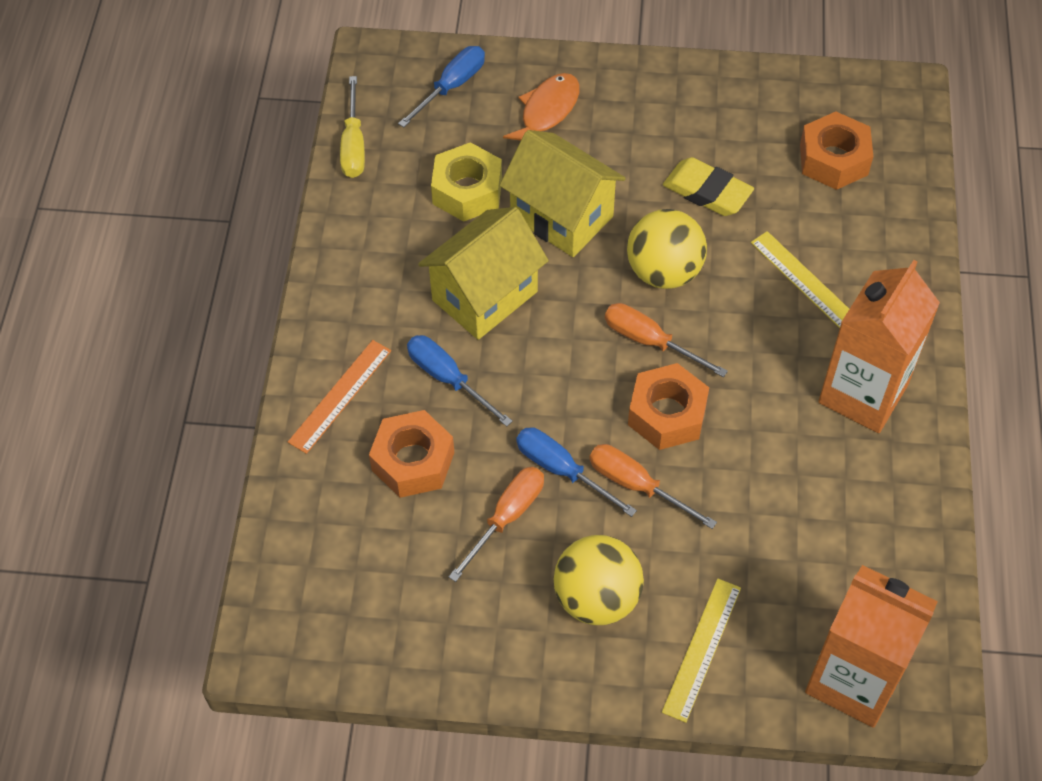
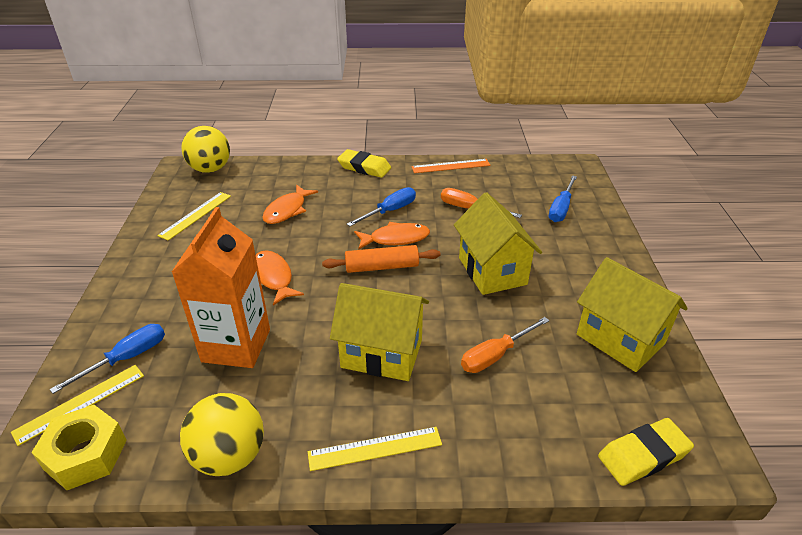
orange carton: 2 -> 1
orange fish: 1 -> 3
orange nut: 3 -> 0
orange rolling pin: 0 -> 1
orange screwdriver: 3 -> 2
yellow eraser: 1 -> 2
yellow house: 2 -> 3
yellow ruler: 2 -> 3
yellow screwdriver: 1 -> 0

